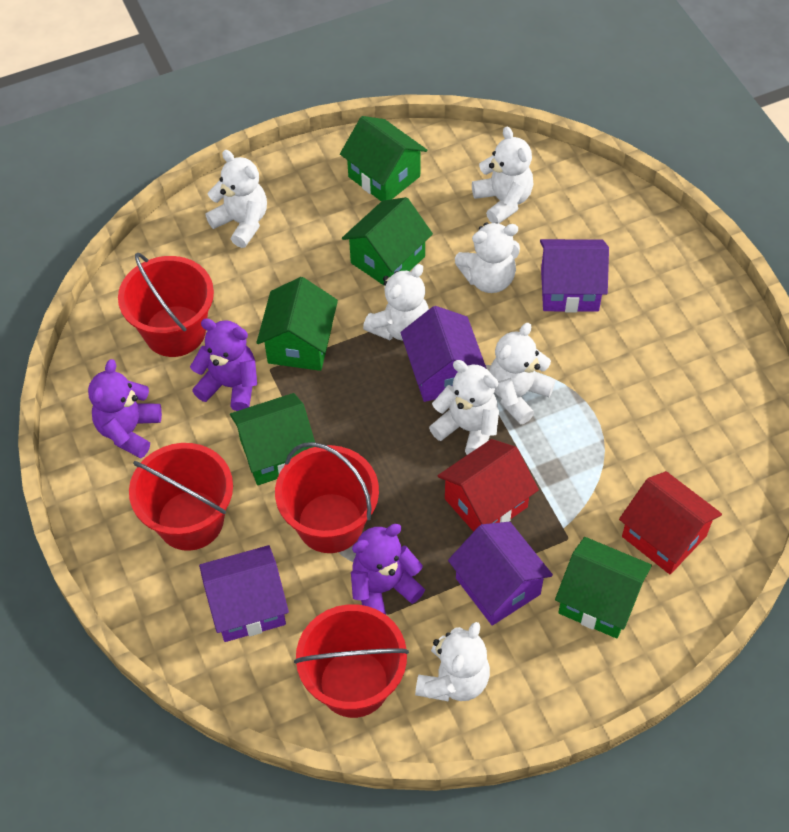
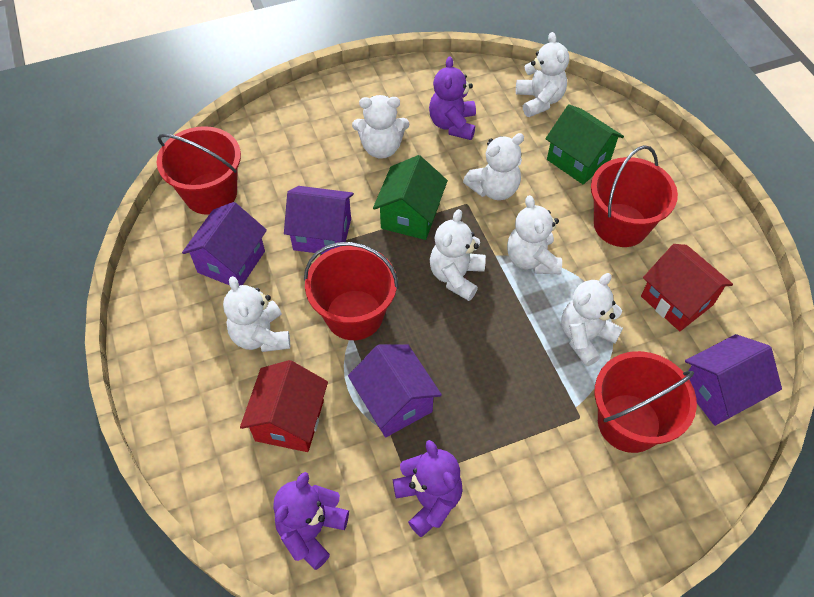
green house: 5 -> 2

